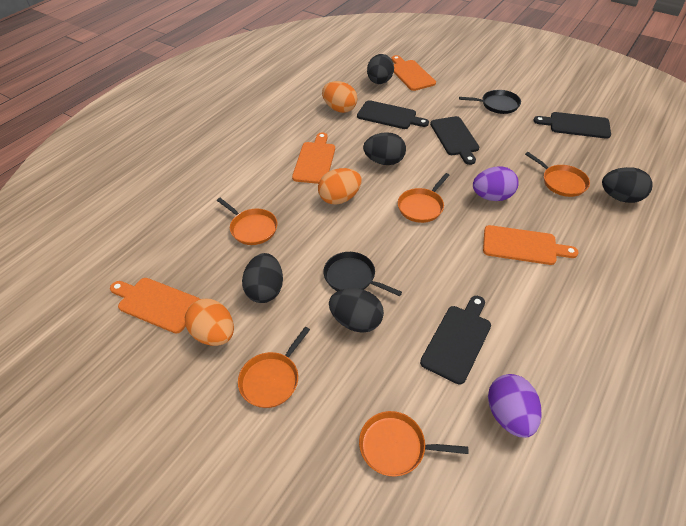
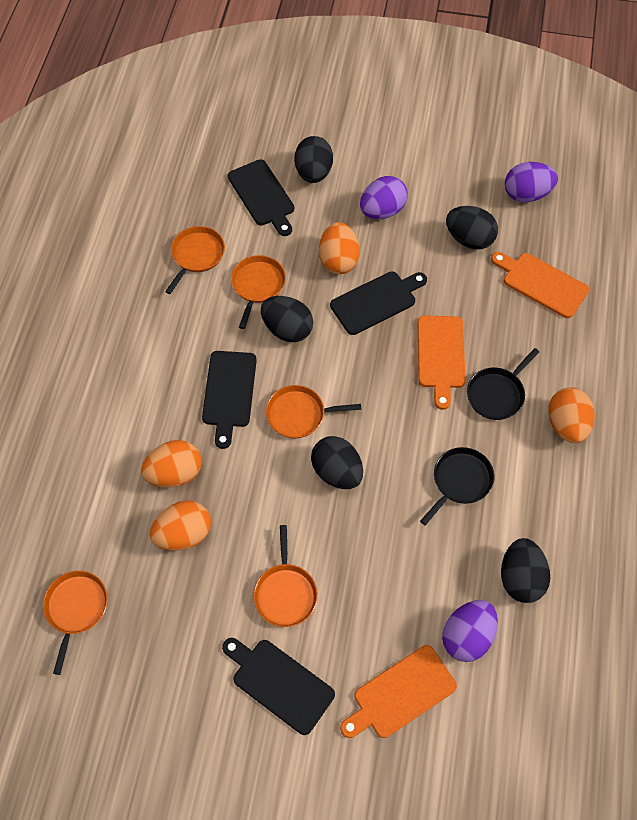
orange cutting board: 4 -> 3
orange egg: 3 -> 4
purple egg: 2 -> 3

